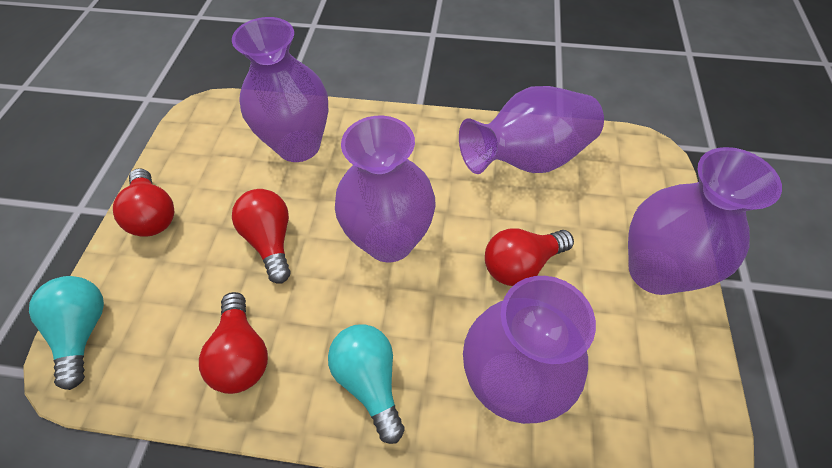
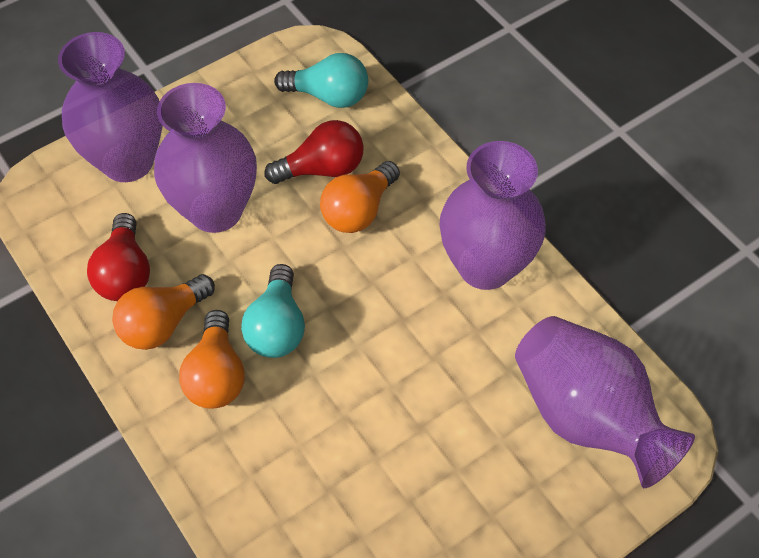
orange light bulb: 0 -> 3
purple vase: 5 -> 4
red light bulb: 4 -> 2

